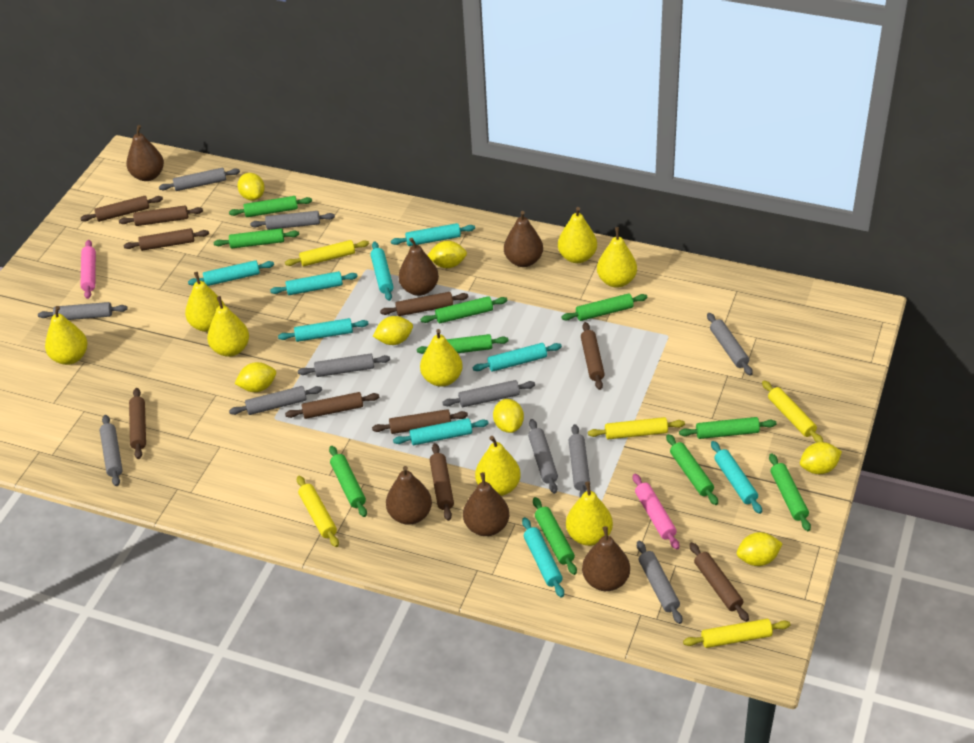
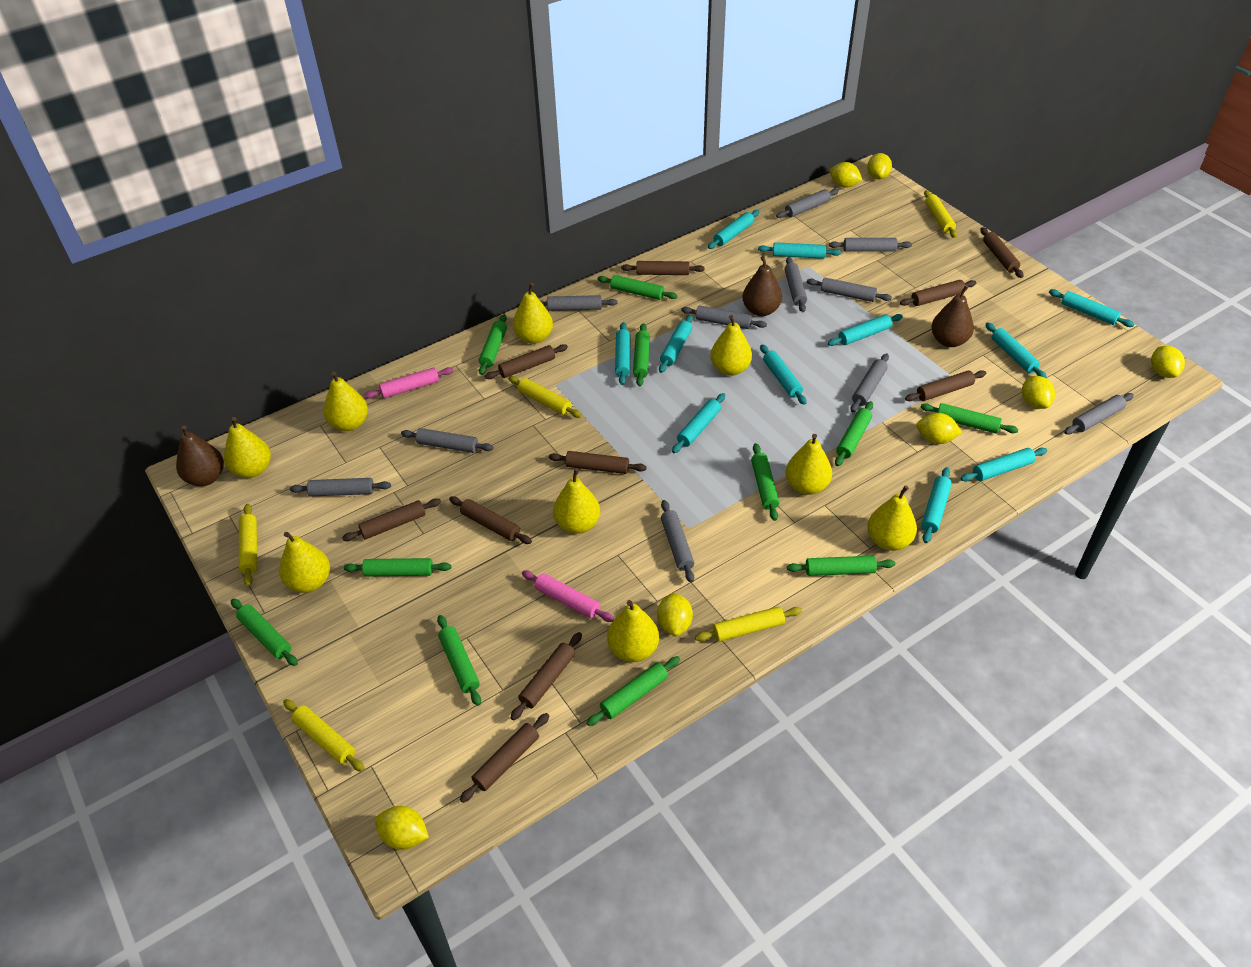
brown pear: 6 -> 3
green rolling pin: 10 -> 11
turquoise rolling pin: 9 -> 11
yellow pear: 8 -> 9

